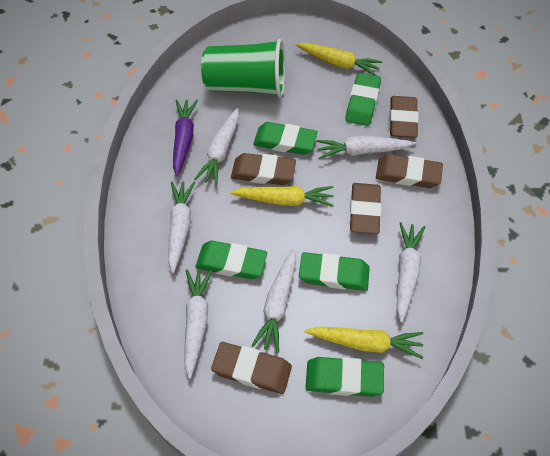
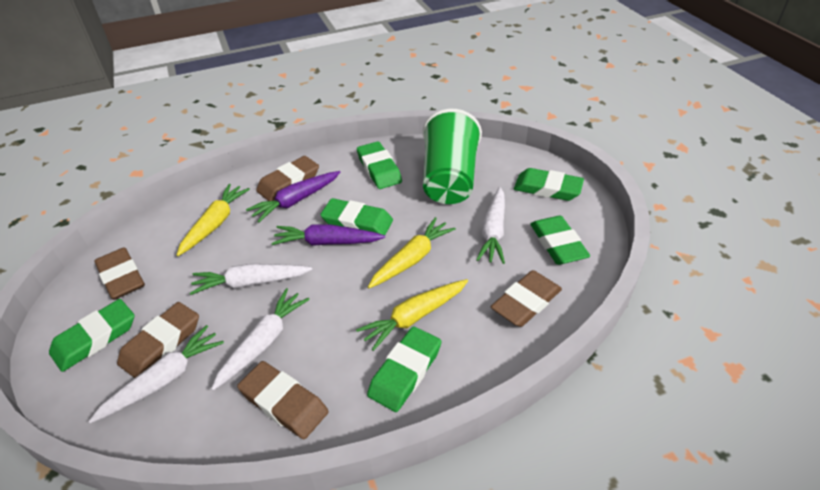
green eraser: 5 -> 6
purple carrot: 1 -> 2
white carrot: 6 -> 4

